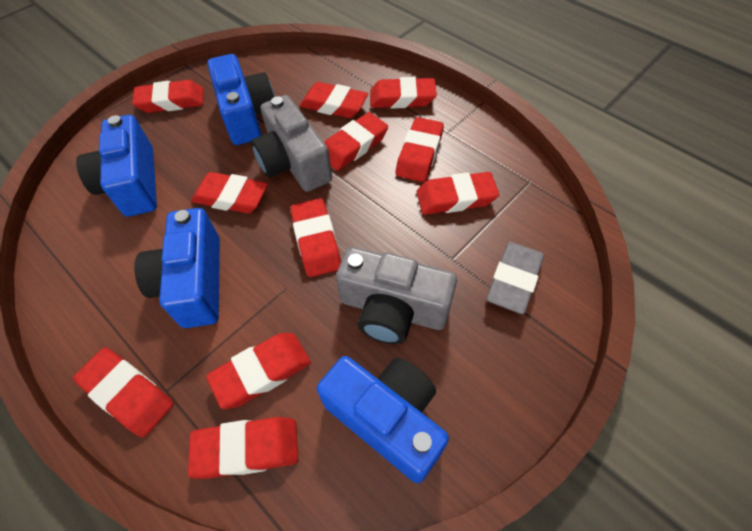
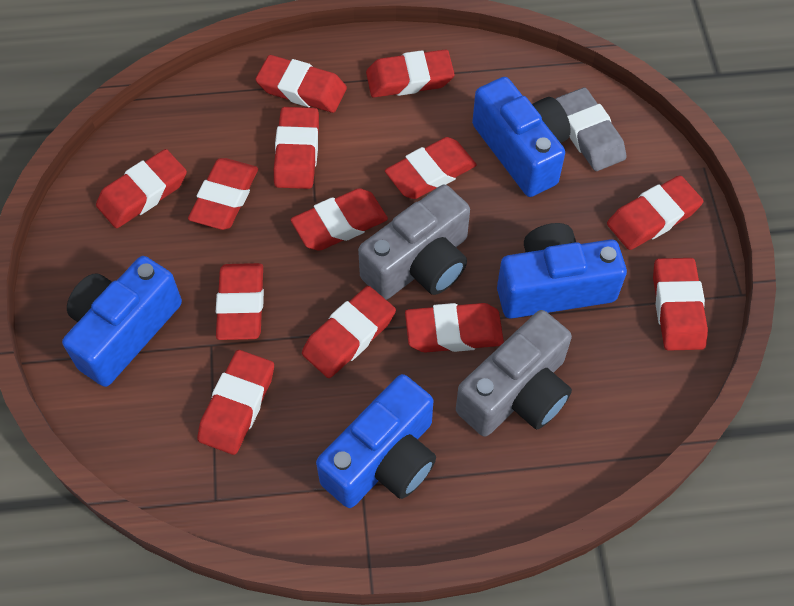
red eraser: 11 -> 13

